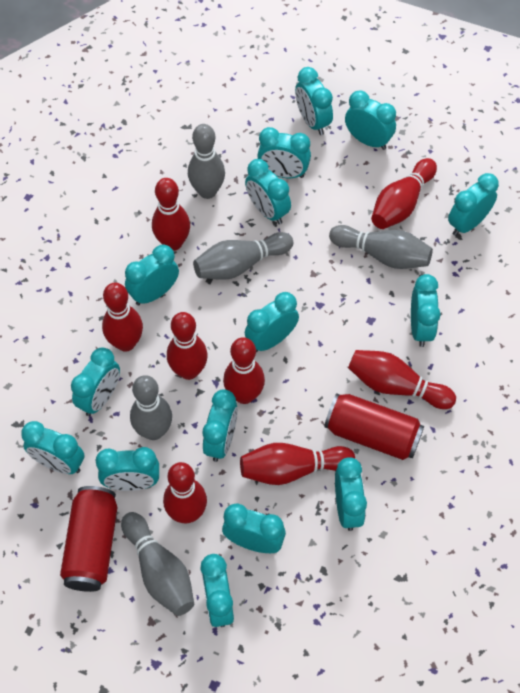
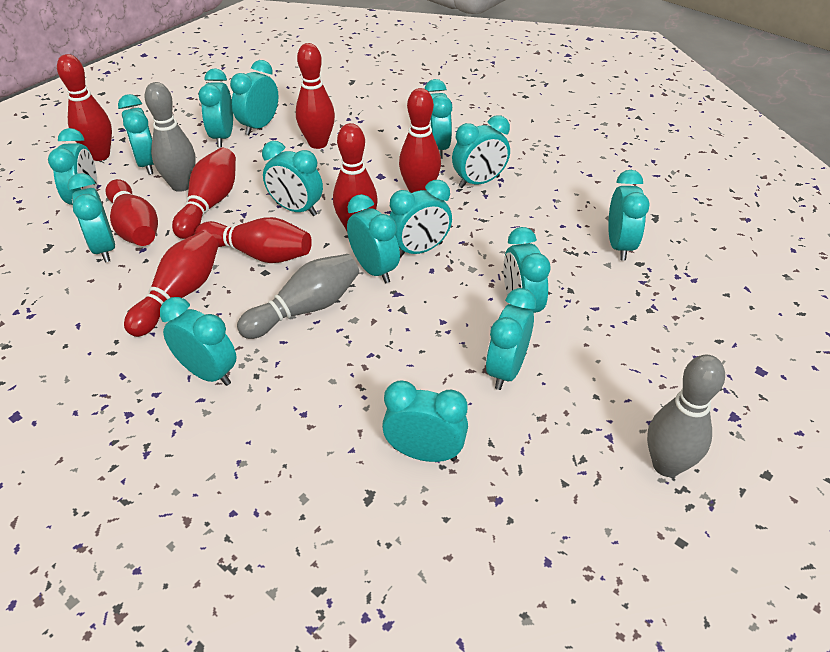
grey bowling pin: 5 -> 3
red can: 2 -> 0

